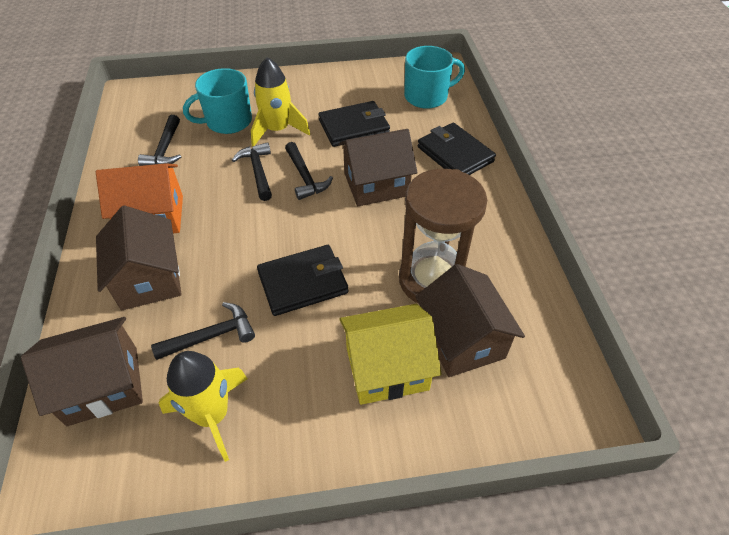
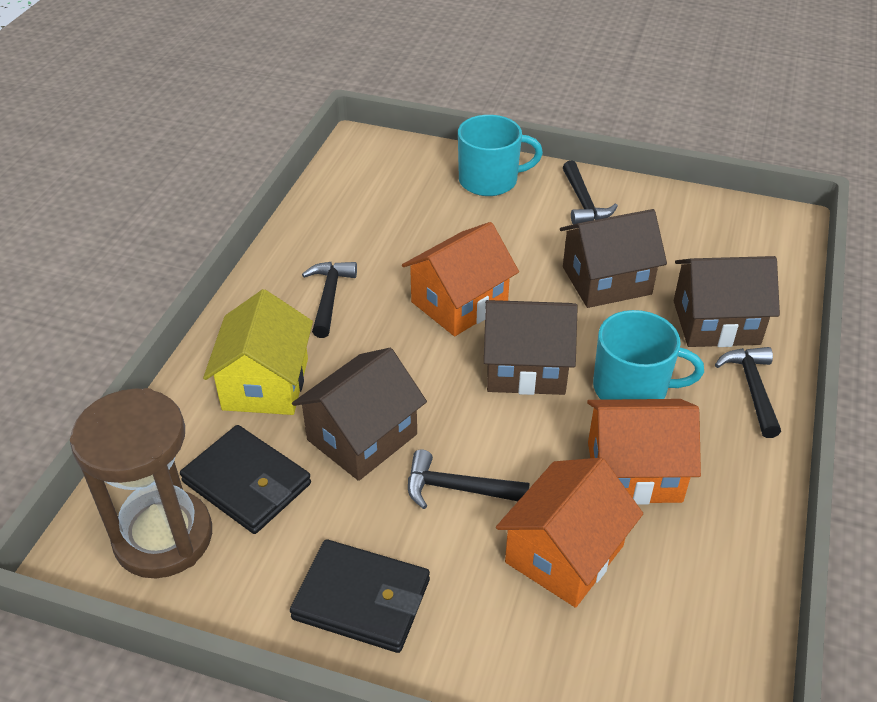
black wallet: 3 -> 2
orange house: 1 -> 3
yellow rocket: 2 -> 0

